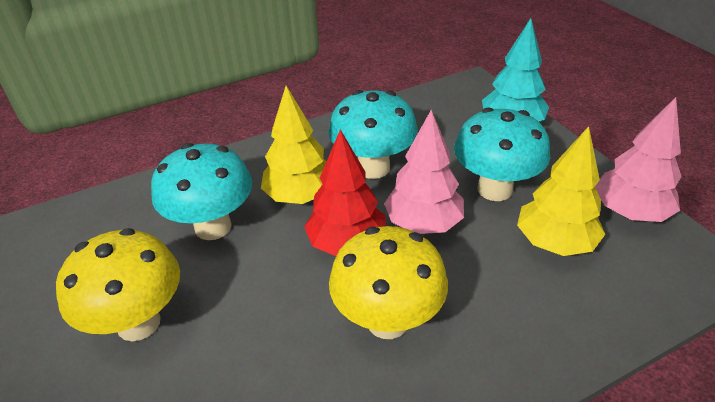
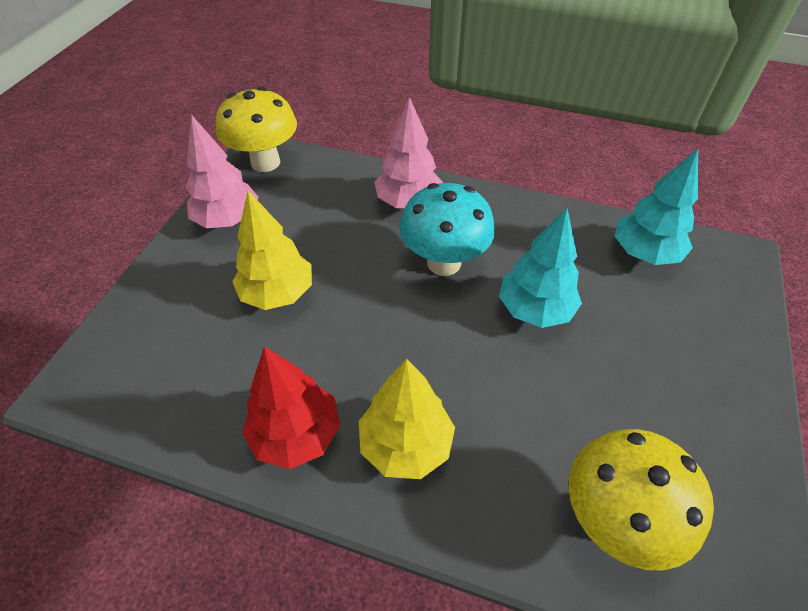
turquoise mushroom: 3 -> 1
turquoise tree: 1 -> 2

